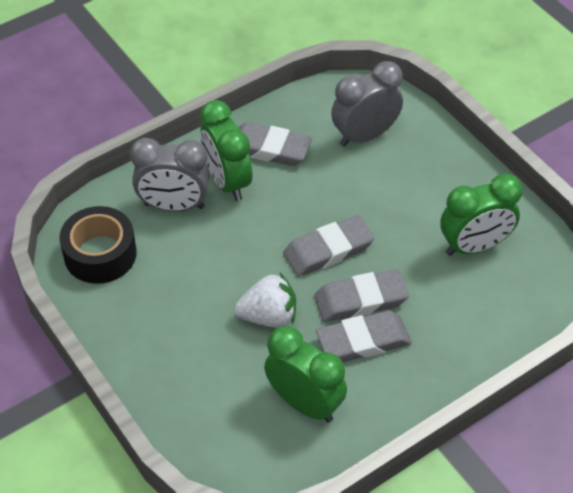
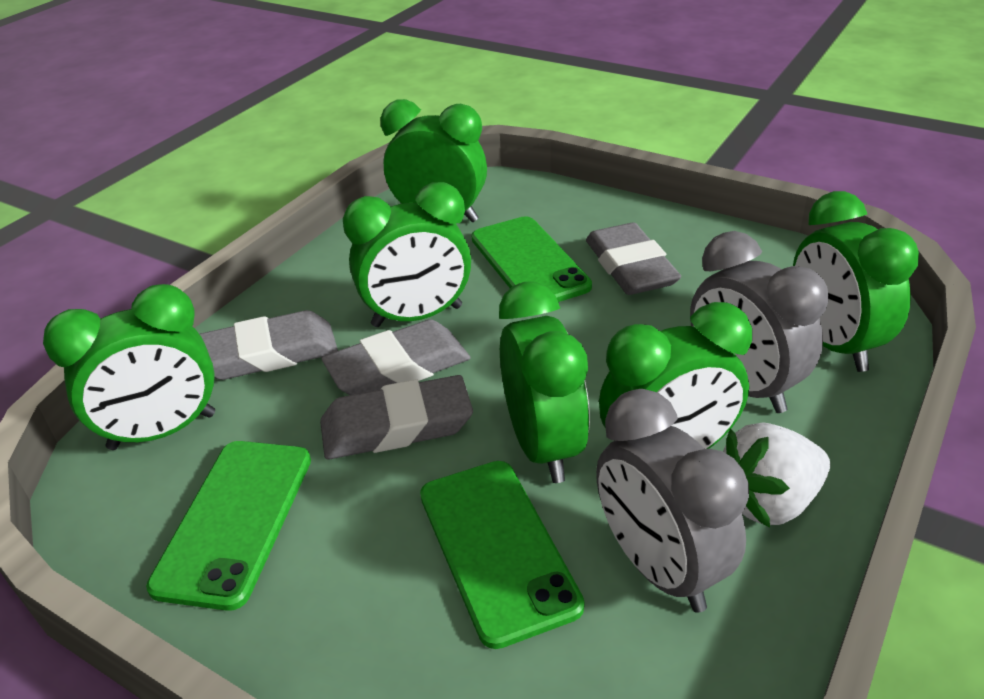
black tape: 1 -> 0
green clock: 3 -> 6
green phone: 0 -> 3

